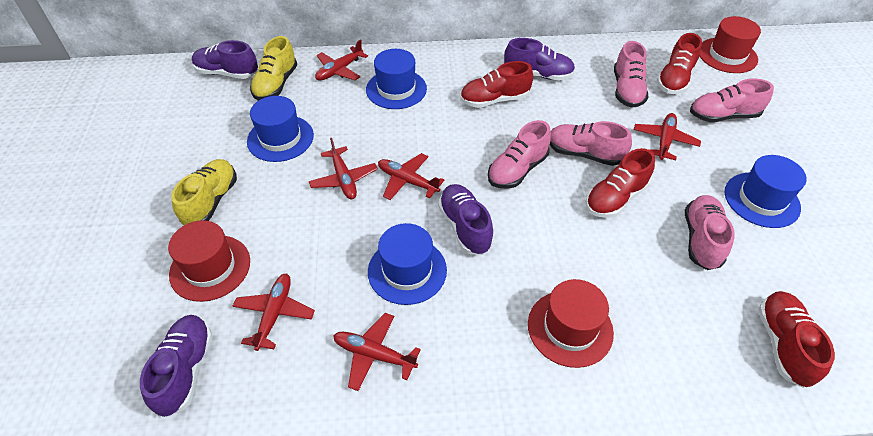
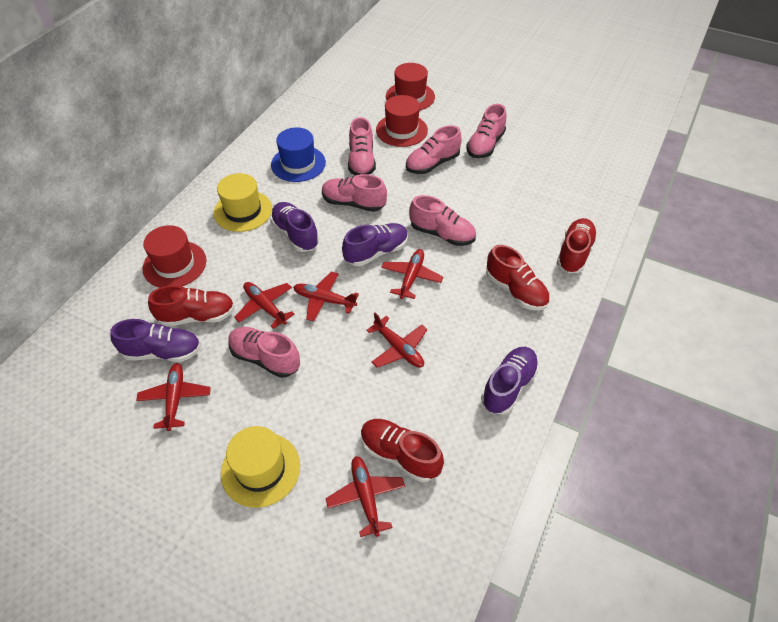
blue hat: 4 -> 1
pink shoe: 5 -> 6
yellow hat: 0 -> 2
yellow shoe: 2 -> 0

